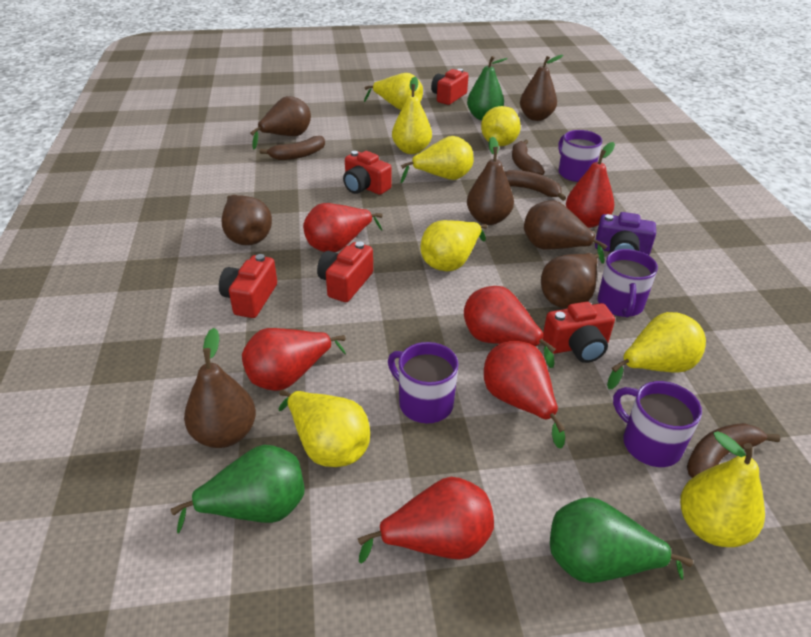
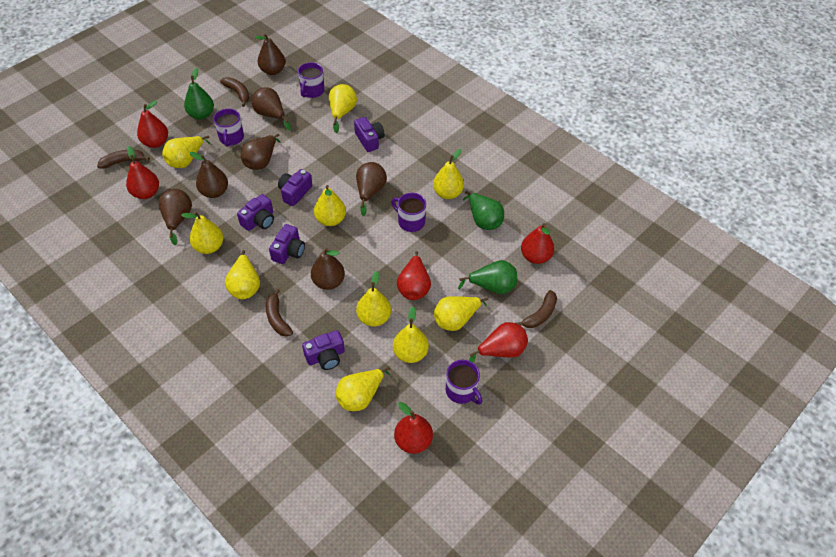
purple camera: 1 -> 5
red camera: 5 -> 0
yellow pear: 8 -> 10

